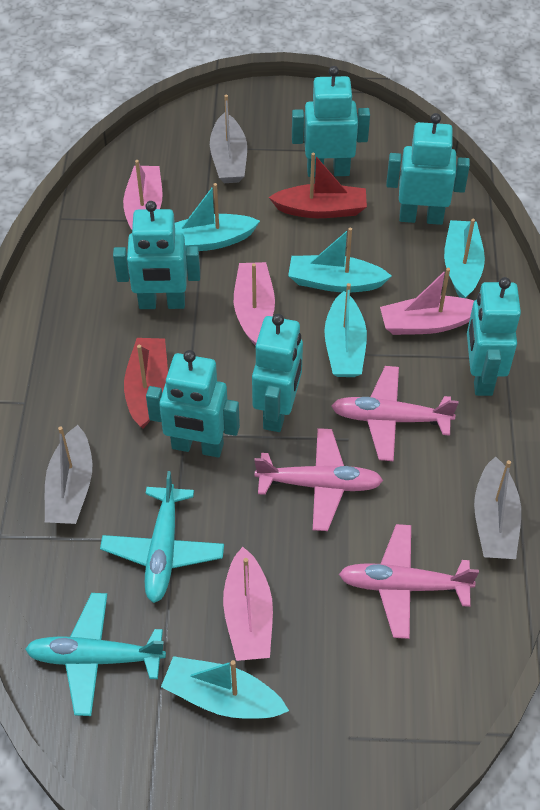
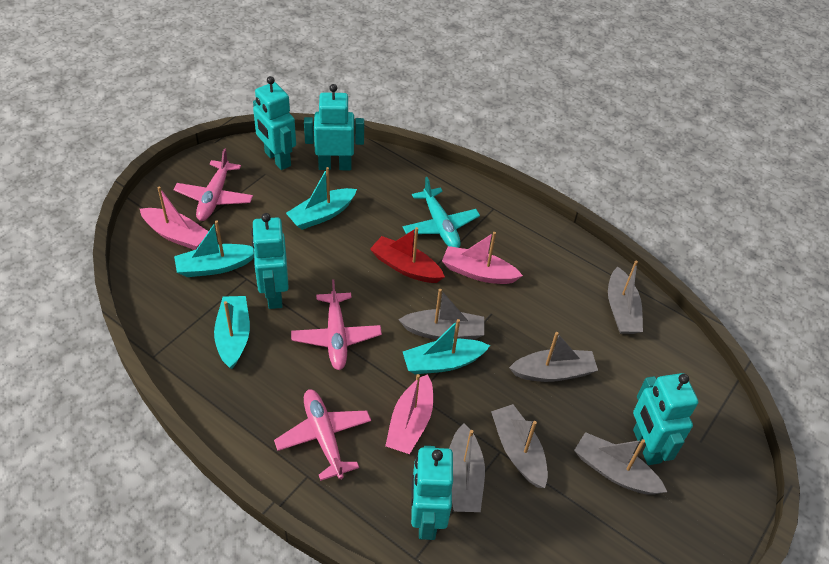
grey boat: 3 -> 6
pink boat: 4 -> 3
red boat: 2 -> 1
turquoise boat: 5 -> 4
turquoise plane: 2 -> 1
turquoise robot: 6 -> 5

